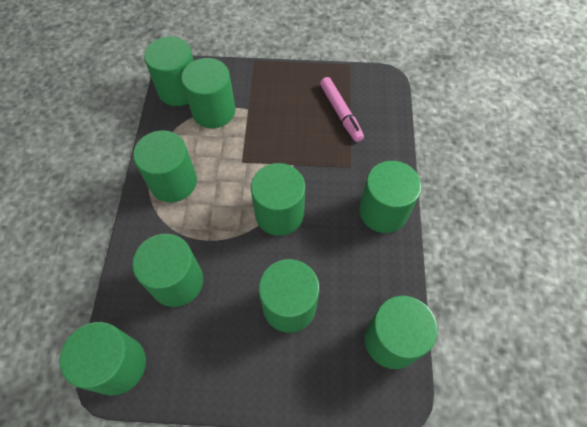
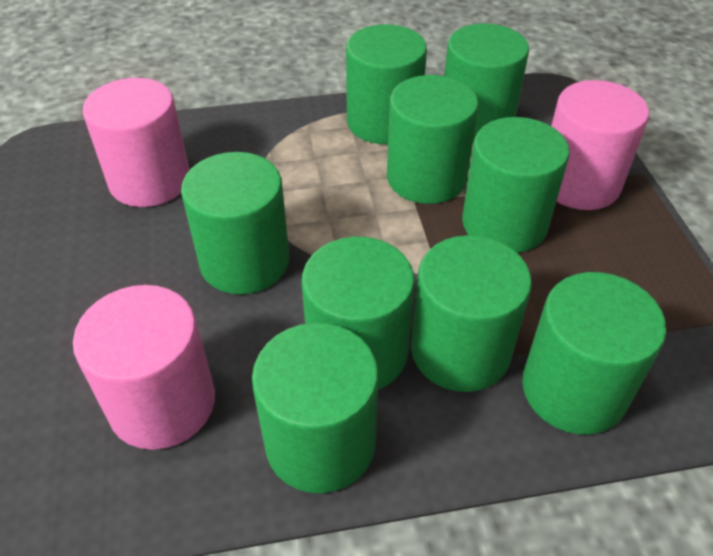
pink cylinder: 0 -> 3
pink marker: 1 -> 0

